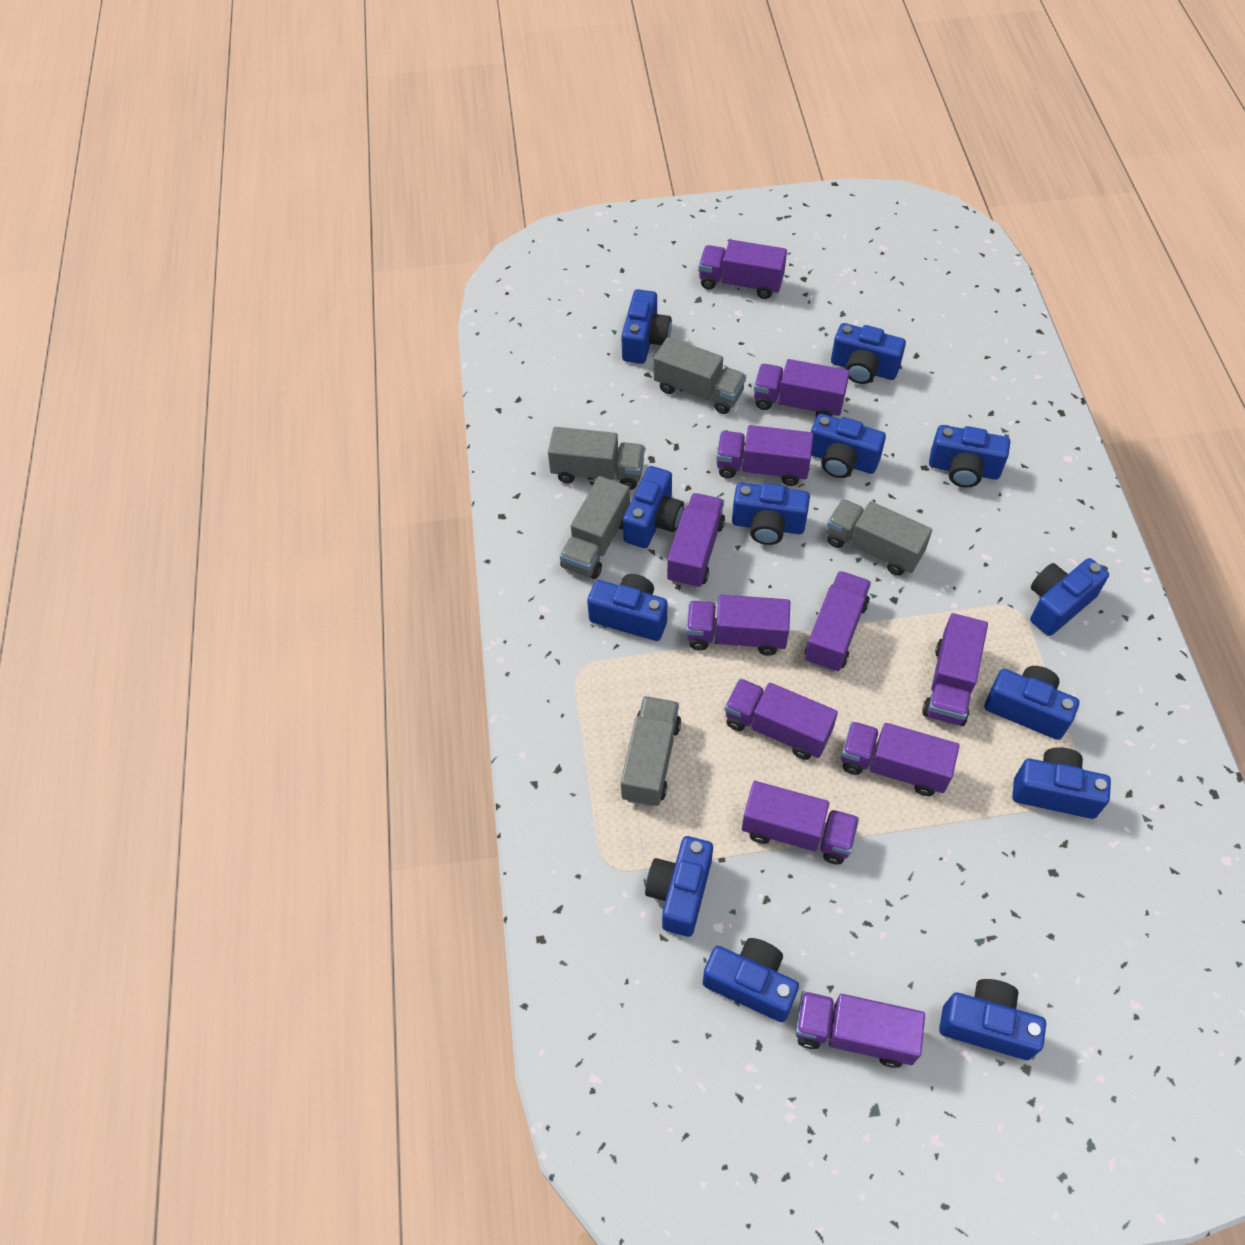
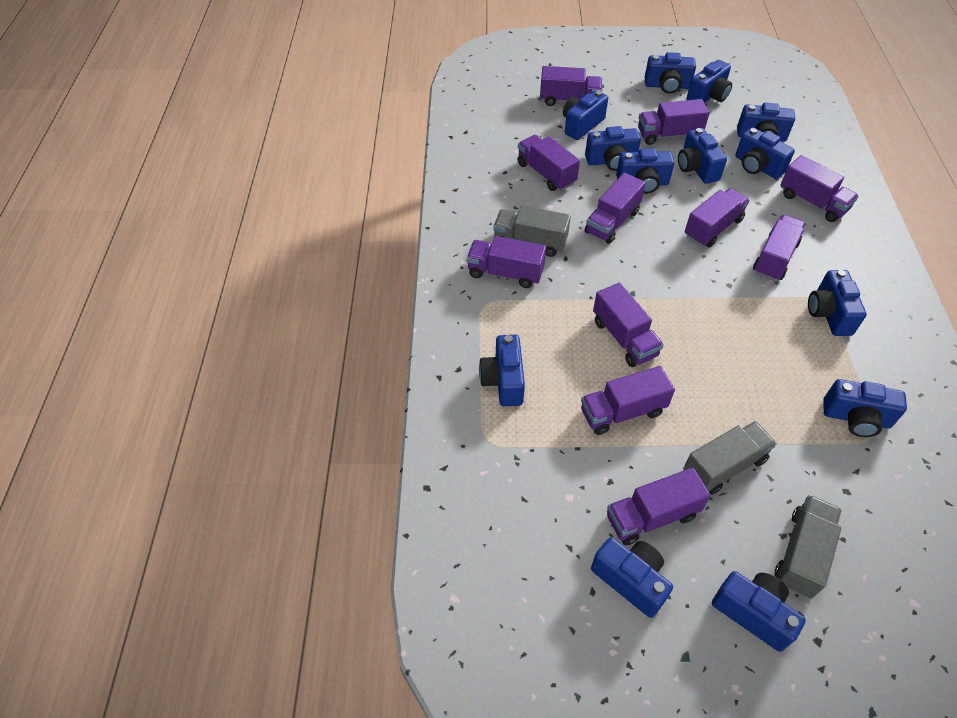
grey truck: 5 -> 3

